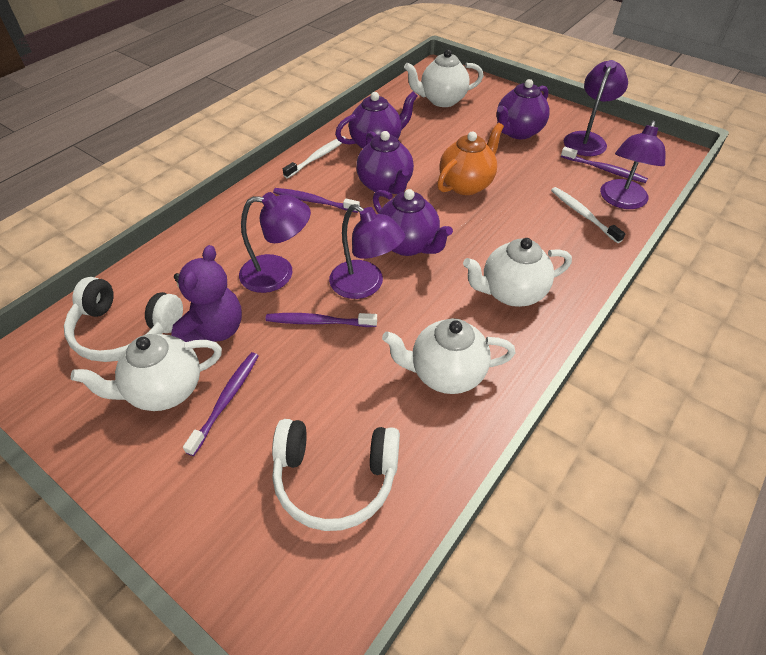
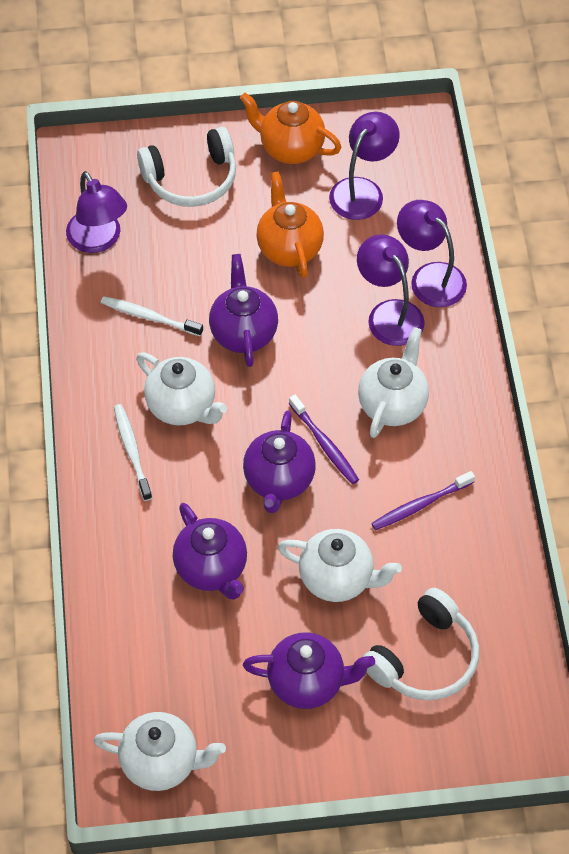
orange teapot: 1 -> 2
purple teddy bear: 1 -> 0
purple toothbrush: 4 -> 2

